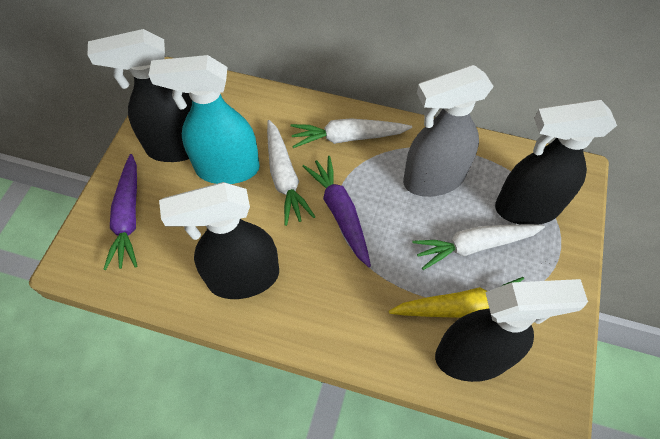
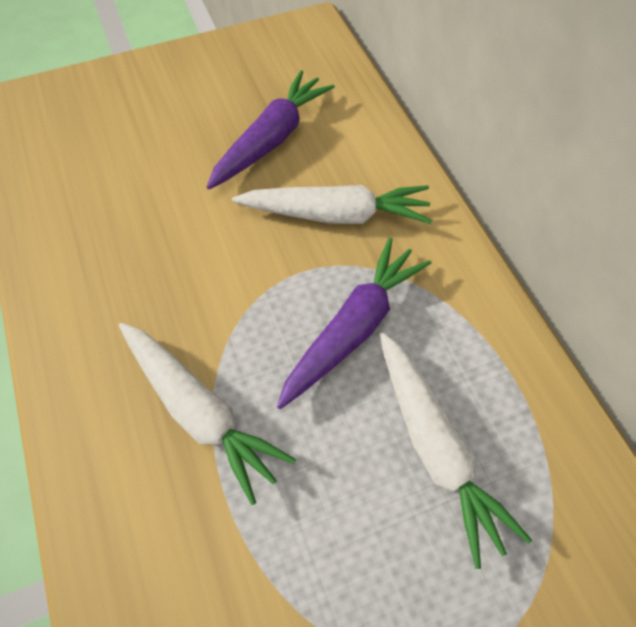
black spray bottle: 4 -> 0
grey spray bottle: 1 -> 0
turquoise spray bottle: 1 -> 0
yellow carrot: 1 -> 0

